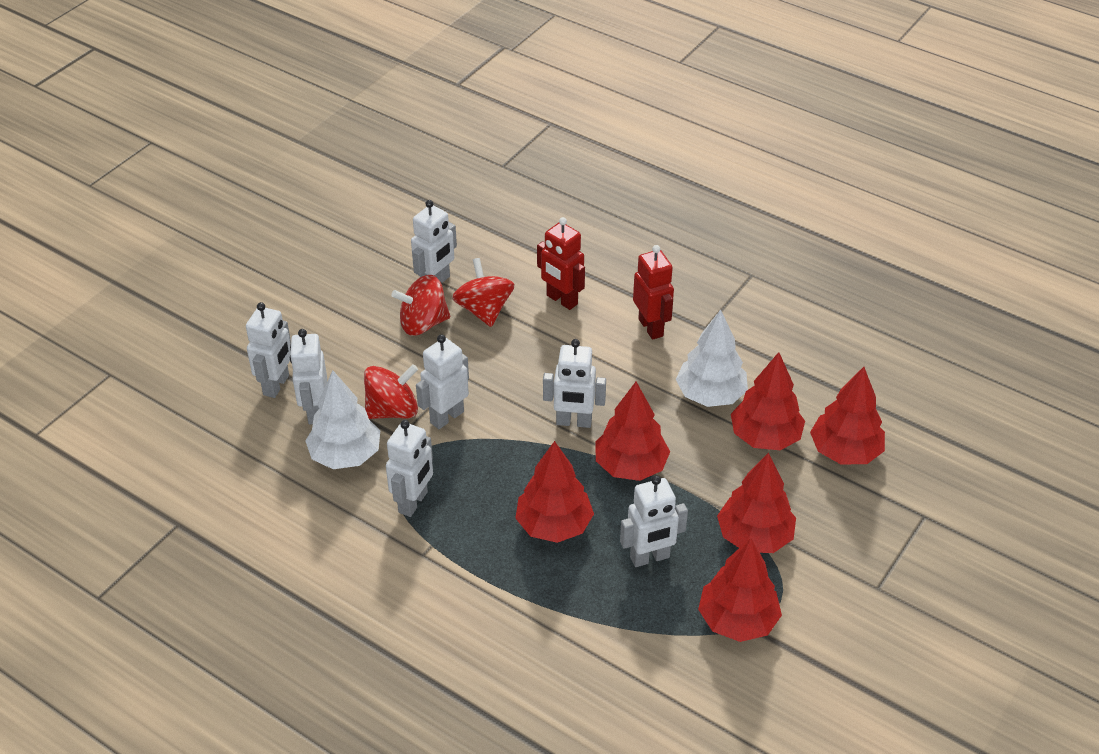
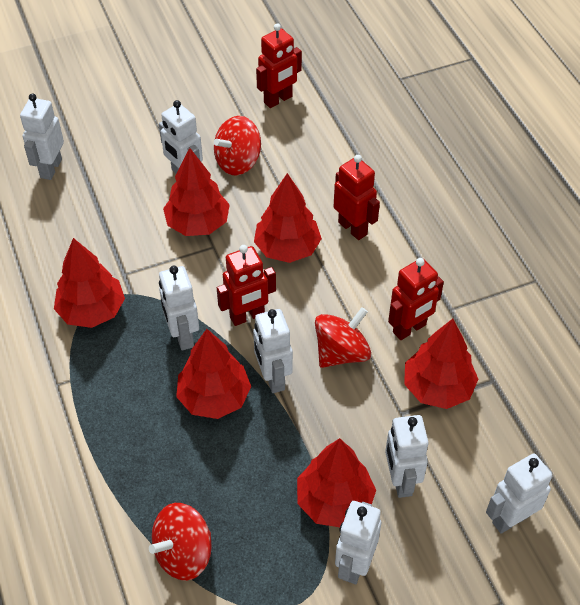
red robot: 2 -> 4
white tree: 2 -> 0

